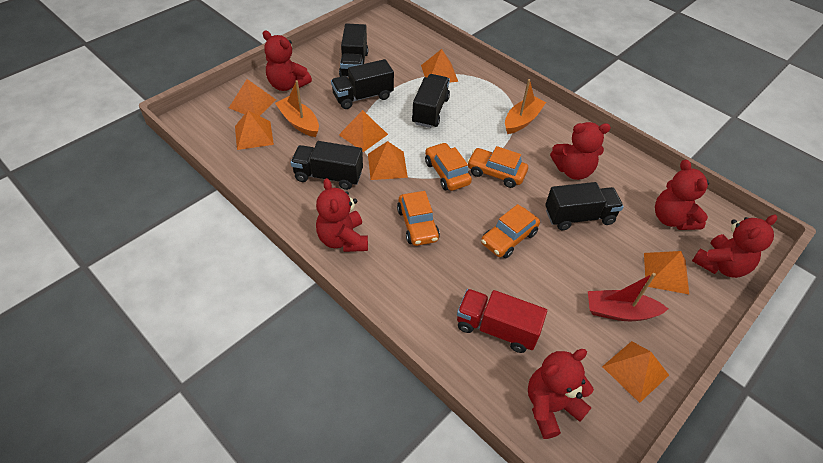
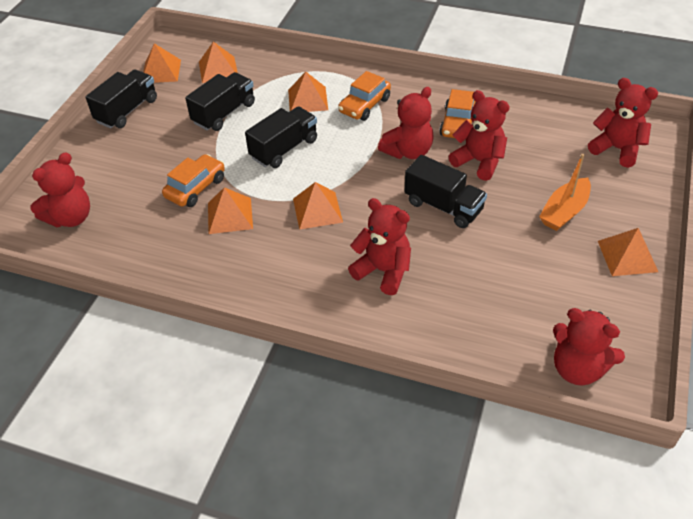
black truck: 5 -> 4
orange boat: 2 -> 1
orange car: 4 -> 3
orange pyramid: 7 -> 6
red boat: 1 -> 0
red truck: 1 -> 0

